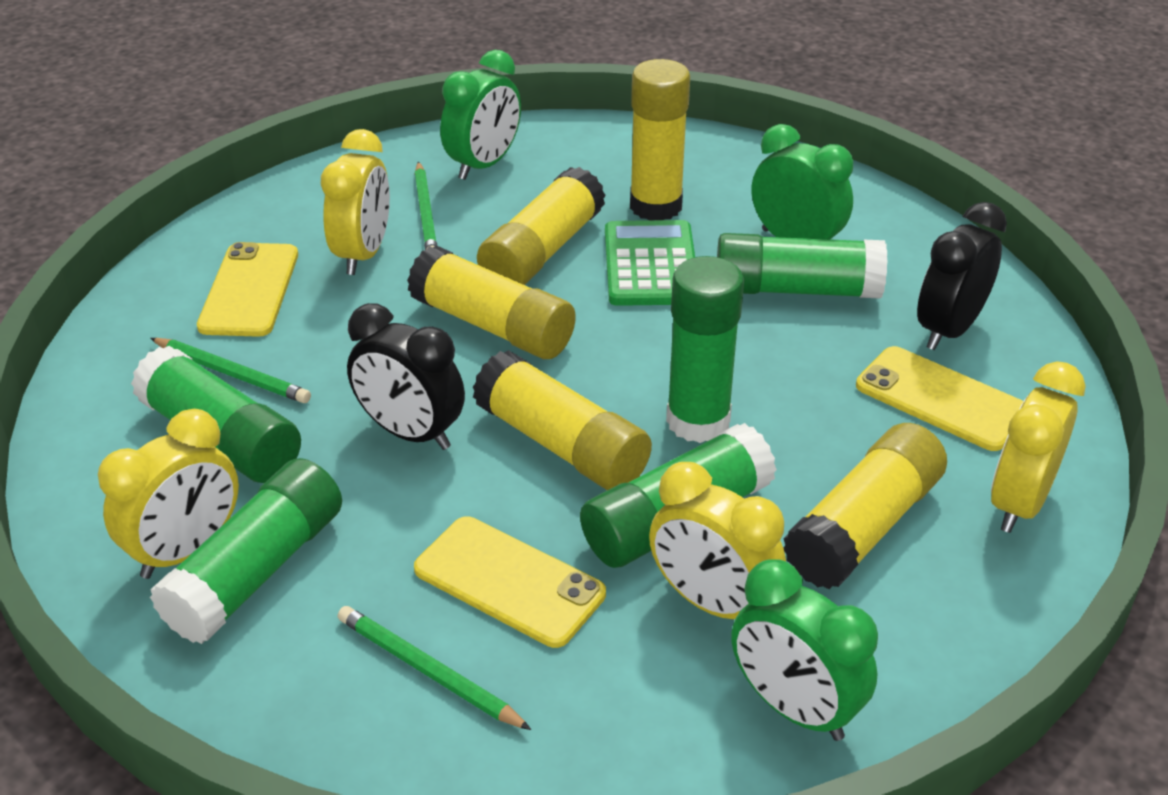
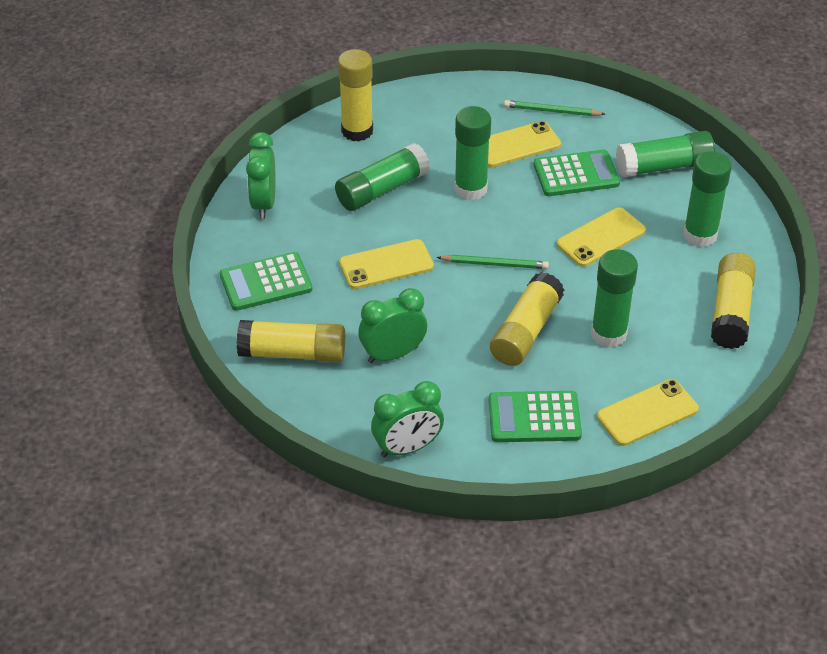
black clock: 2 -> 0
green calculator: 1 -> 3
green pencil: 3 -> 2
yellow clock: 4 -> 0
yellow glue stick: 5 -> 4
yellow phone: 3 -> 4

